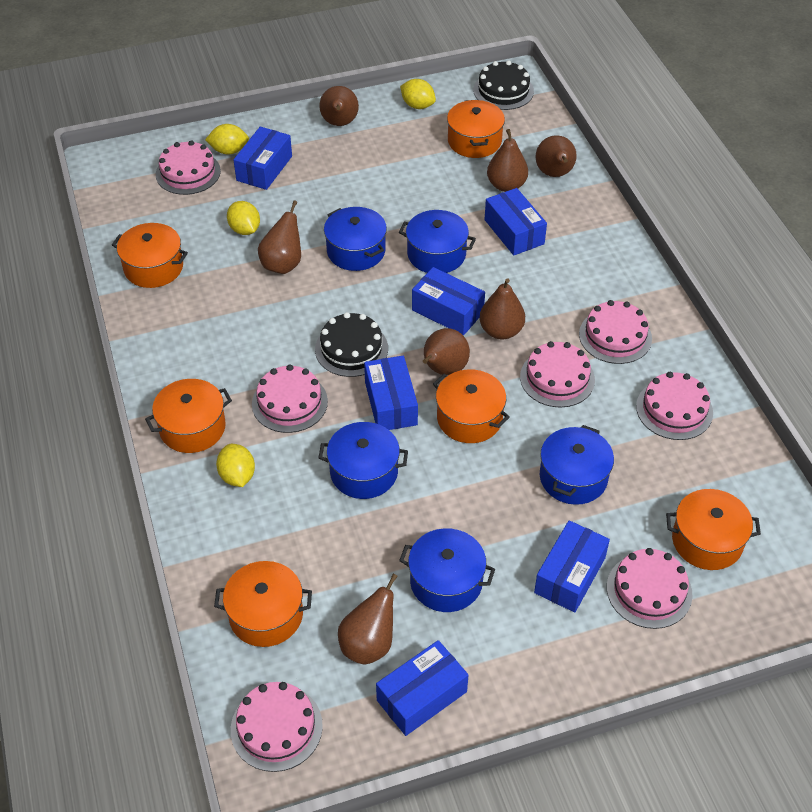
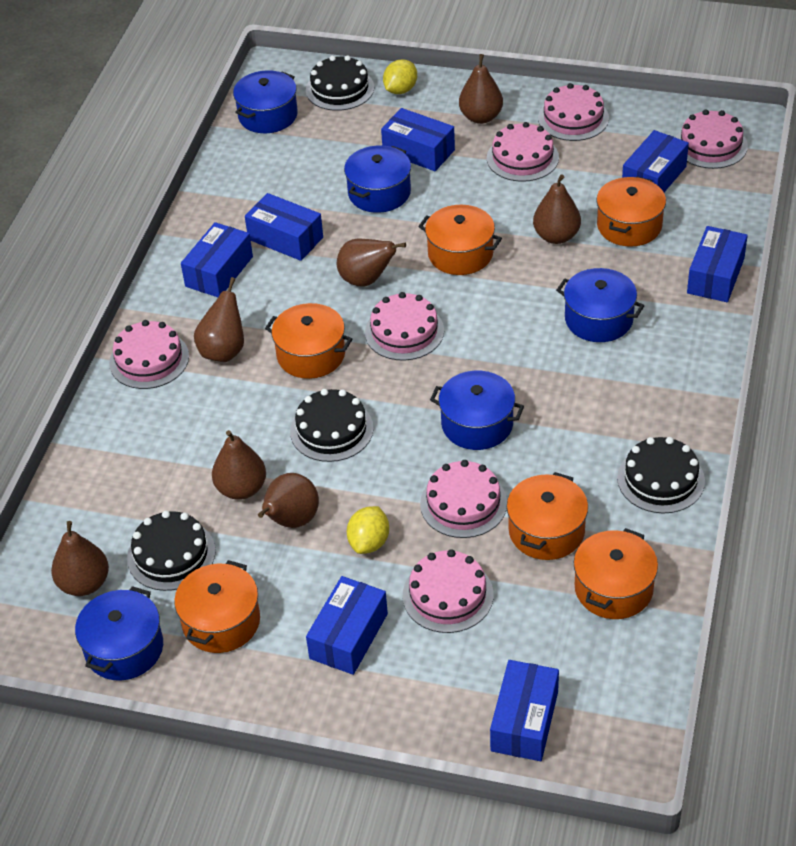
black cake: 2 -> 4
blue box: 6 -> 7
yellow lemon: 4 -> 2

